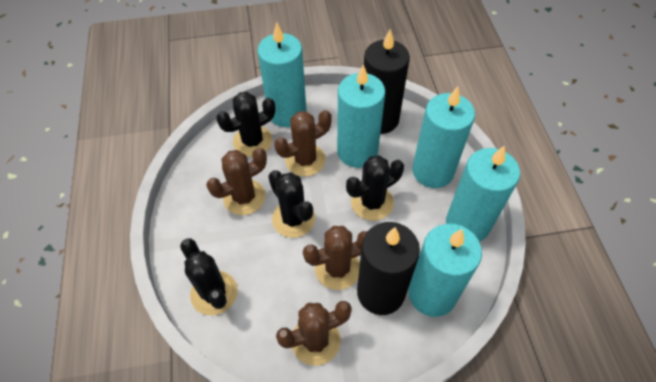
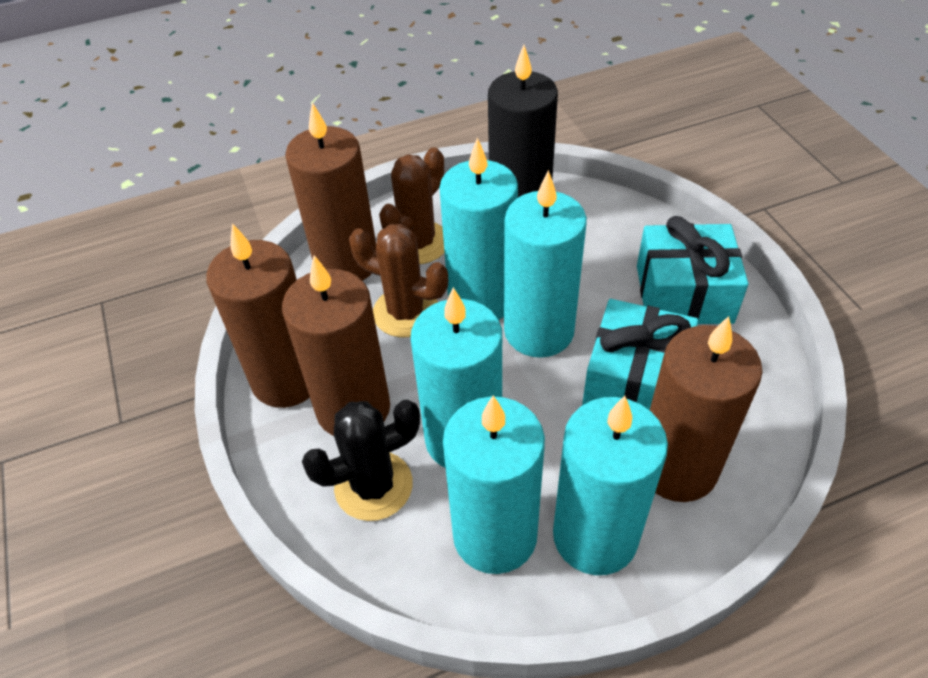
black cactus: 4 -> 1
black candle: 2 -> 1
brown cactus: 4 -> 2
brown candle: 0 -> 4
turquoise gift: 0 -> 2

